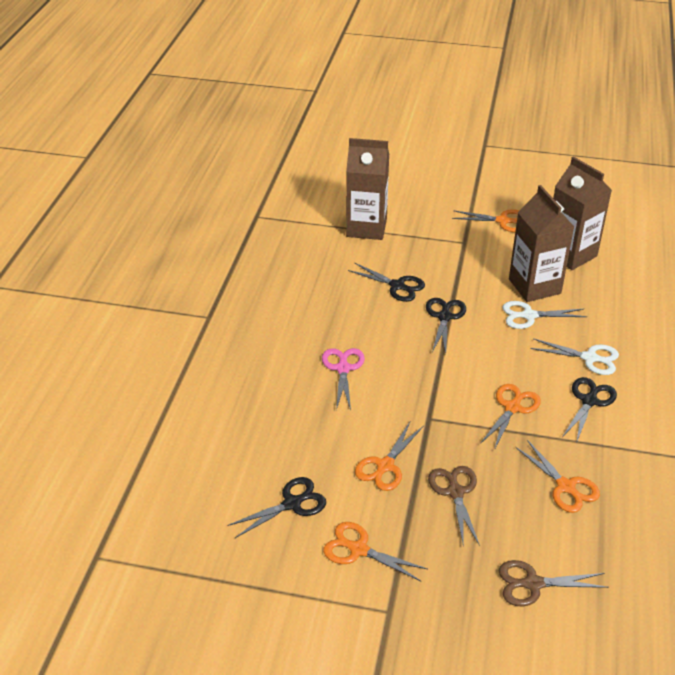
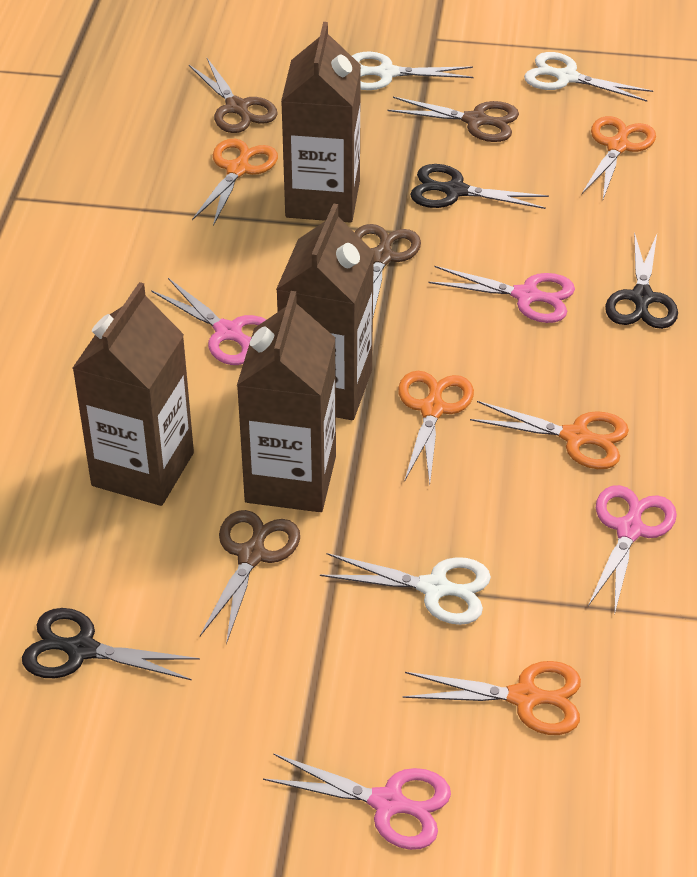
black scissors: 4 -> 3
brown carton: 3 -> 4
brown scissors: 2 -> 4
pink scissors: 1 -> 4
white scissors: 2 -> 3

